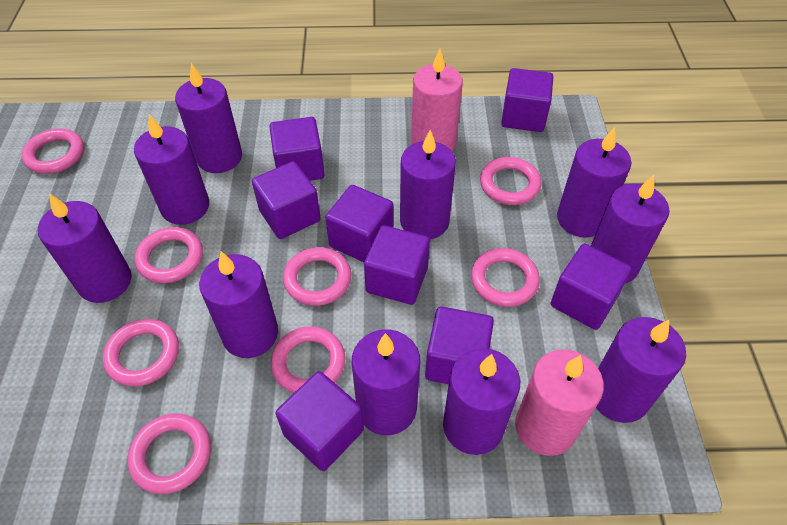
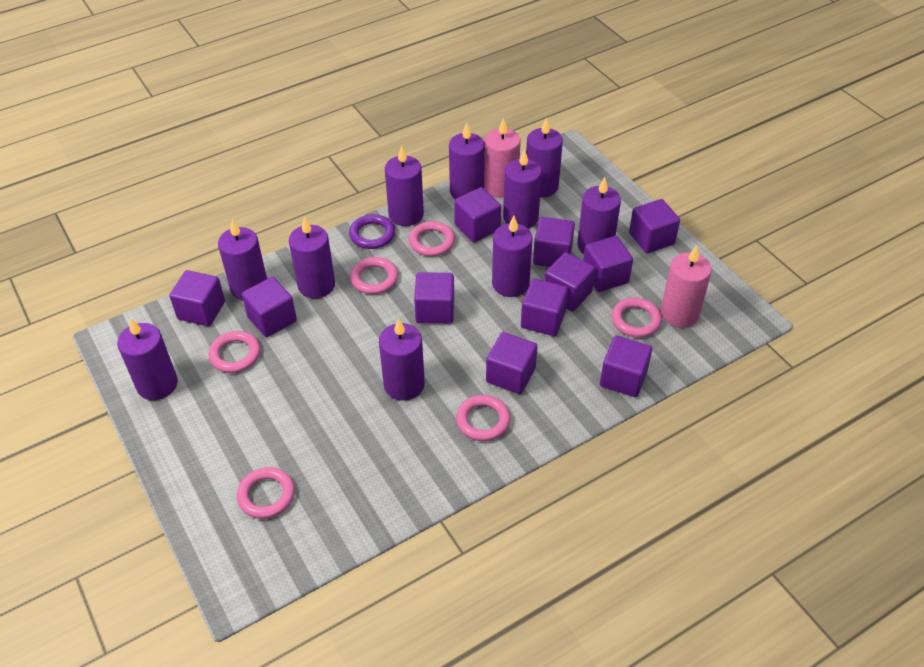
pink ring: 8 -> 6
purple cube: 8 -> 11
purple ring: 0 -> 1

